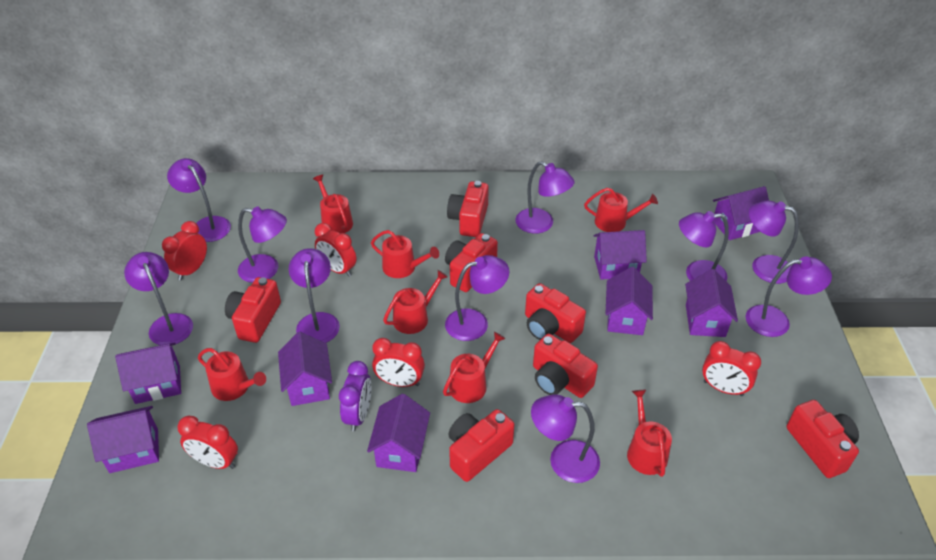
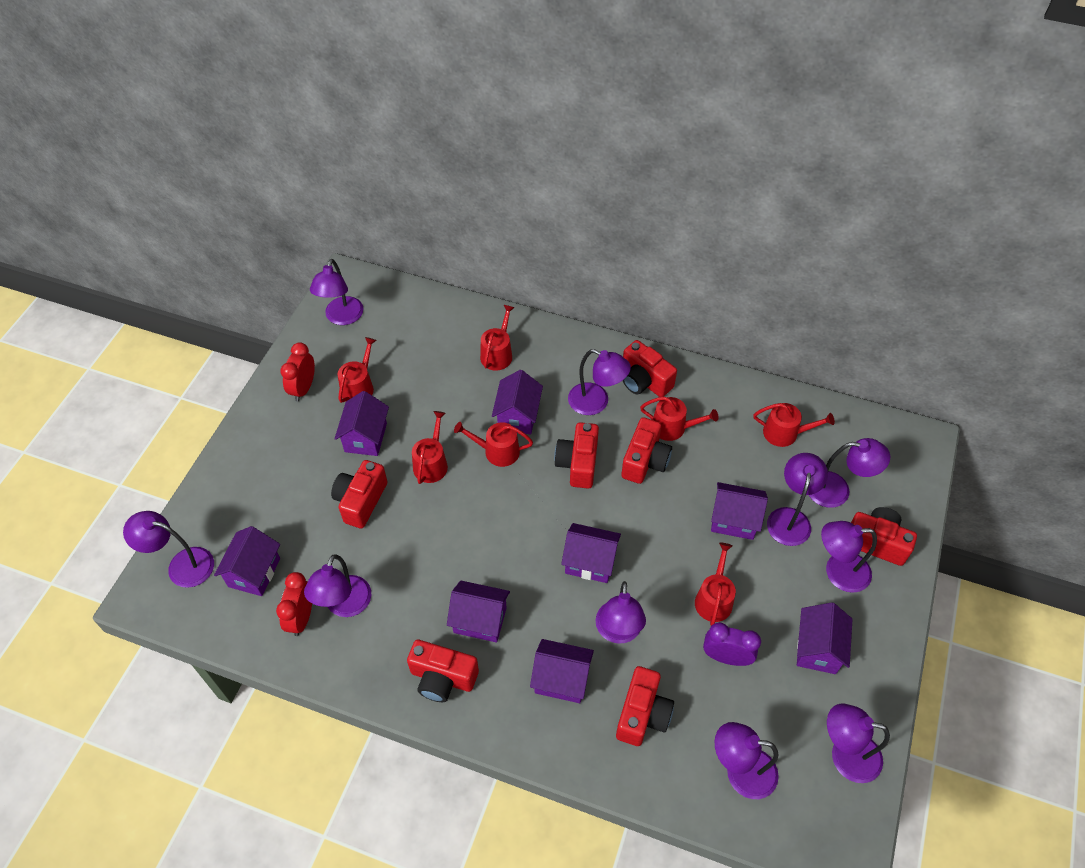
red clock: 5 -> 2

